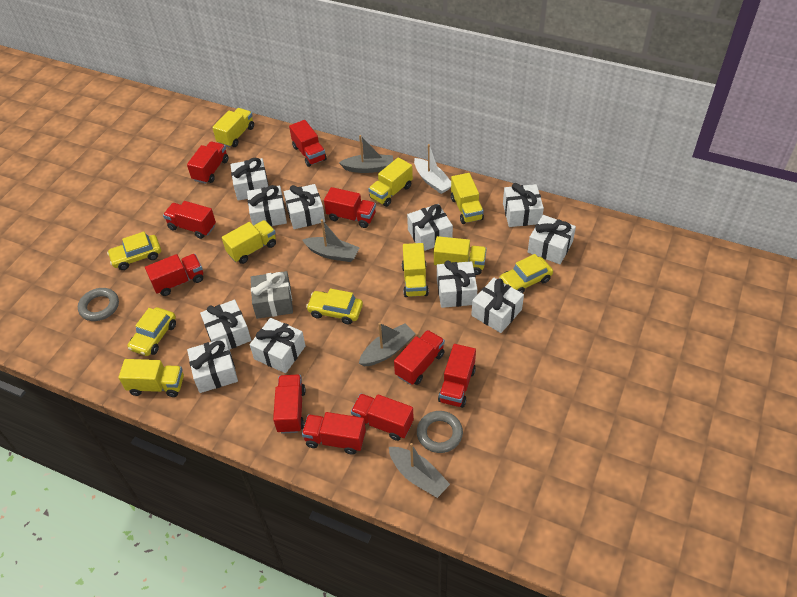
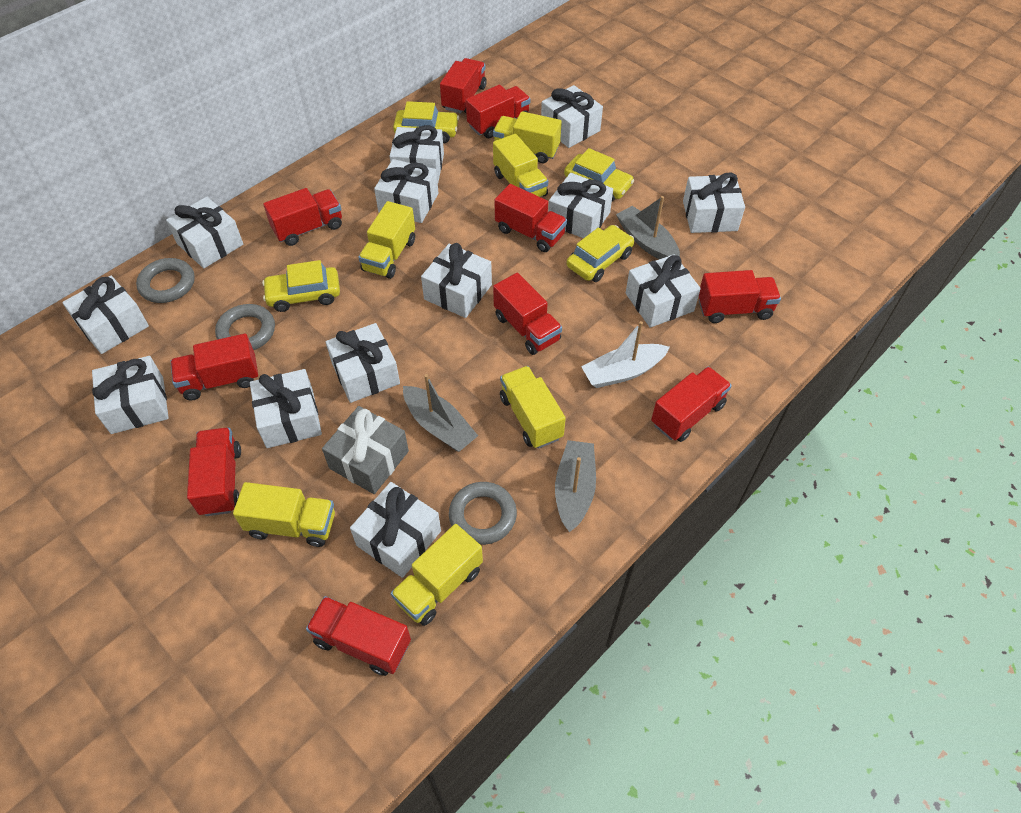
grey boat: 4 -> 3
grey ring: 2 -> 3
white gift: 11 -> 13
yellow truck: 7 -> 6

